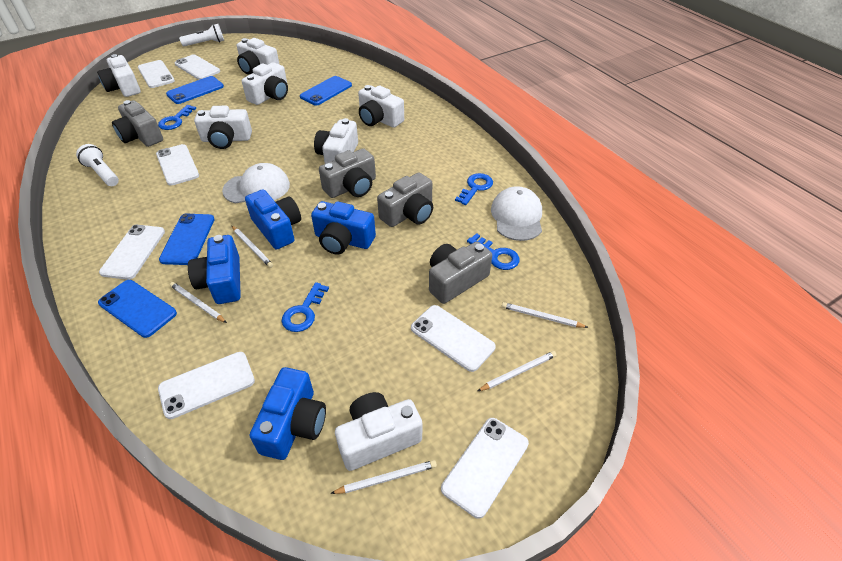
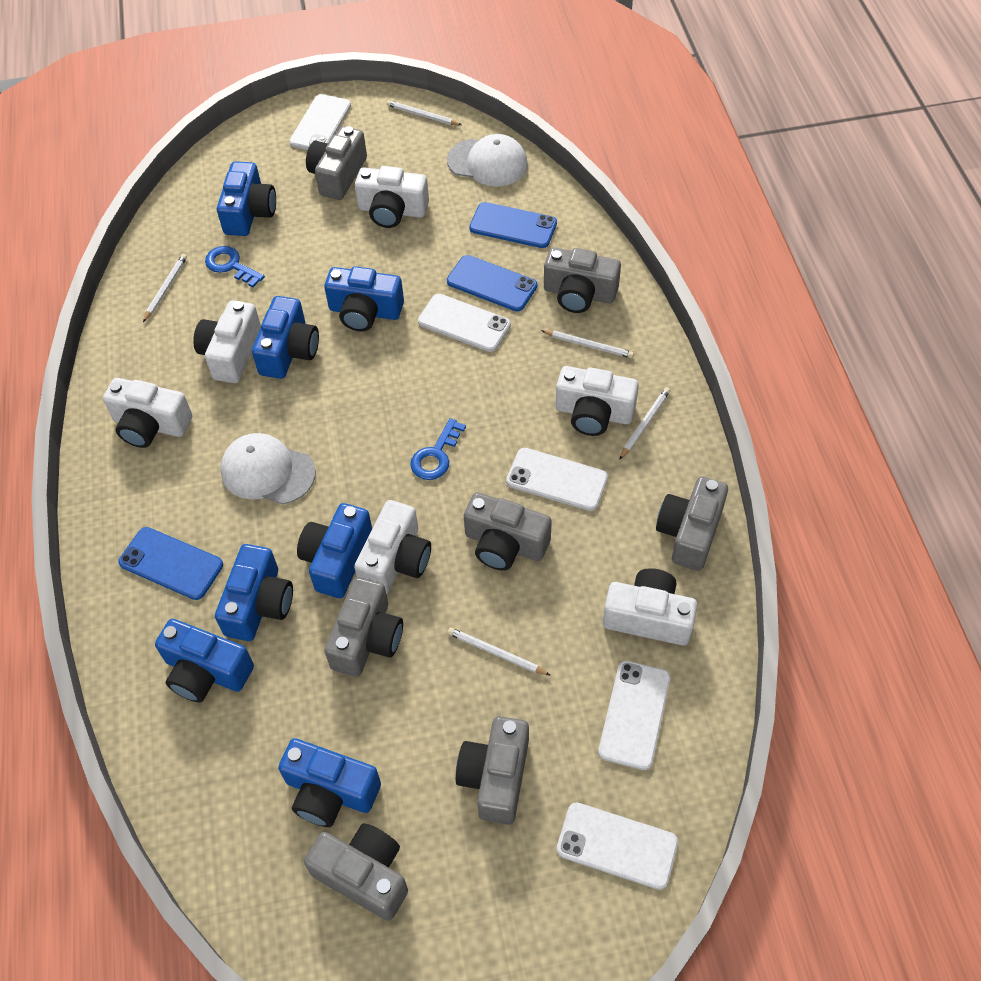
blue camera: 4 -> 7
blue key: 4 -> 2
blue phone: 4 -> 3
grey camera: 4 -> 7
white camera: 7 -> 6
white flashlight: 2 -> 0
white phone: 7 -> 5

